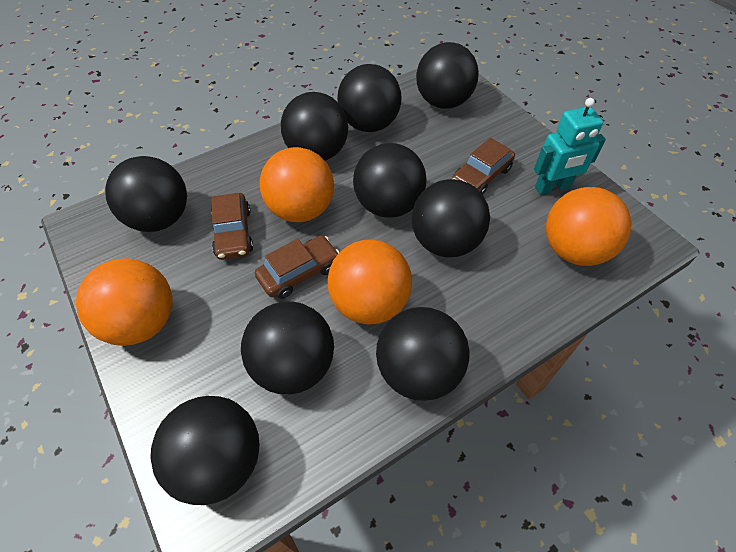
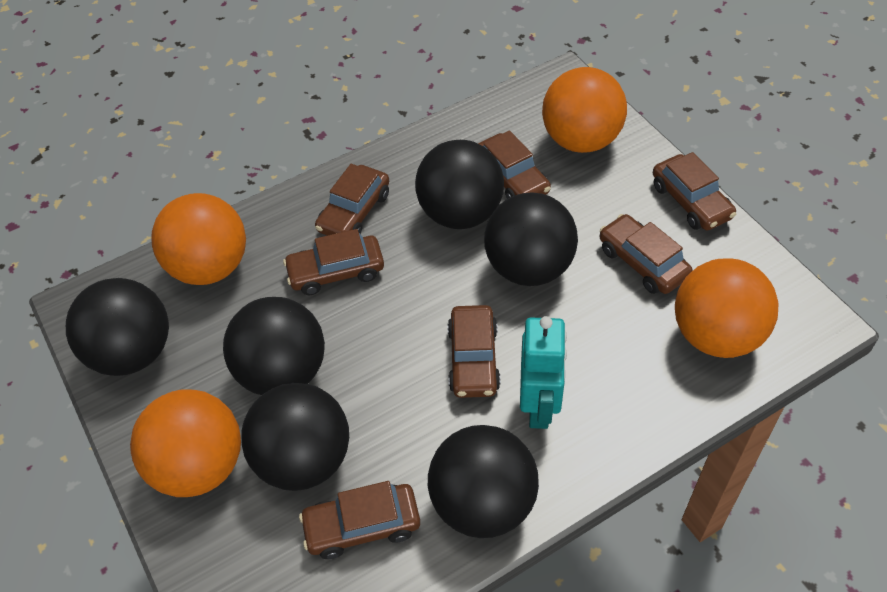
black ball: 9 -> 6
brown car: 3 -> 7

